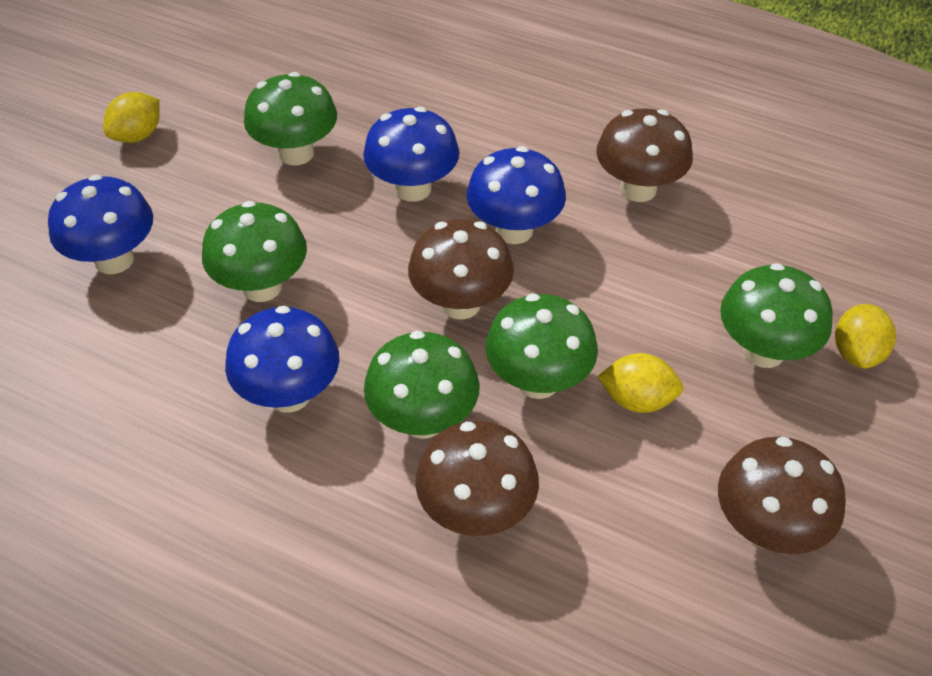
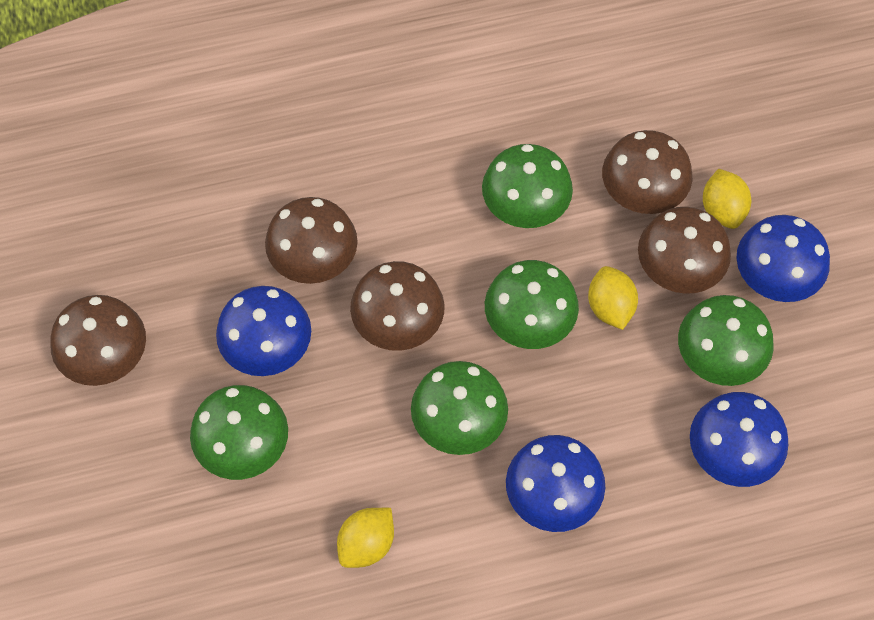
brown mushroom: 4 -> 5

